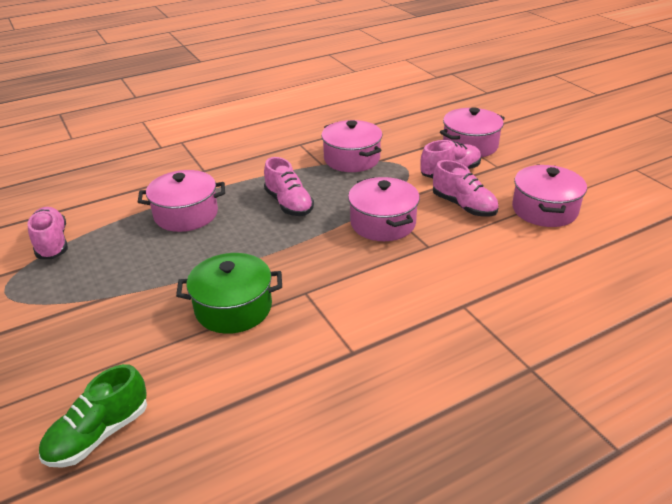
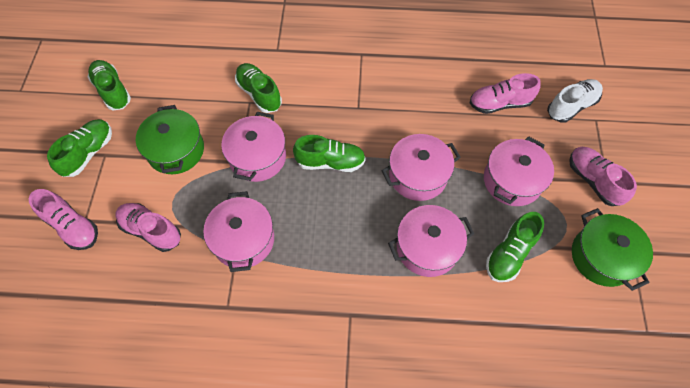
green pot: 1 -> 2
green shoe: 1 -> 5
white shoe: 0 -> 1

